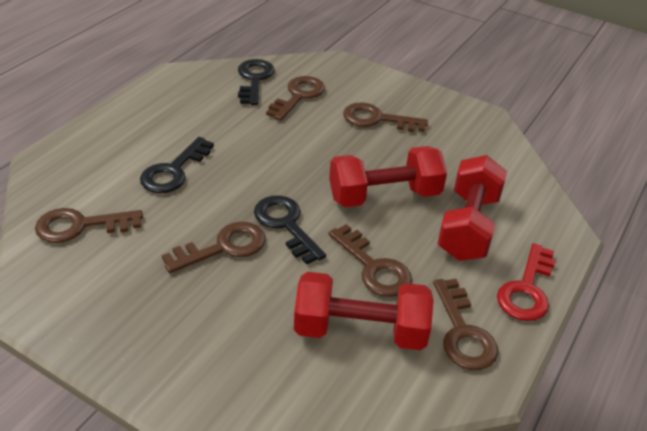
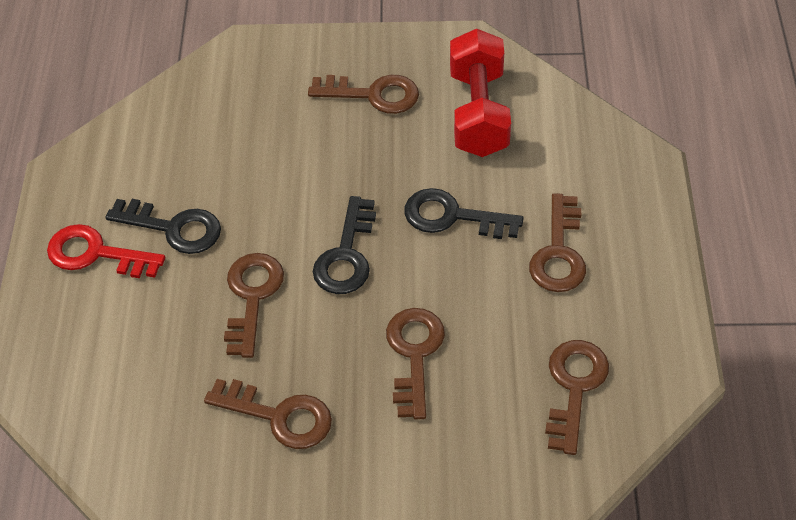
red dumbbell: 3 -> 1

